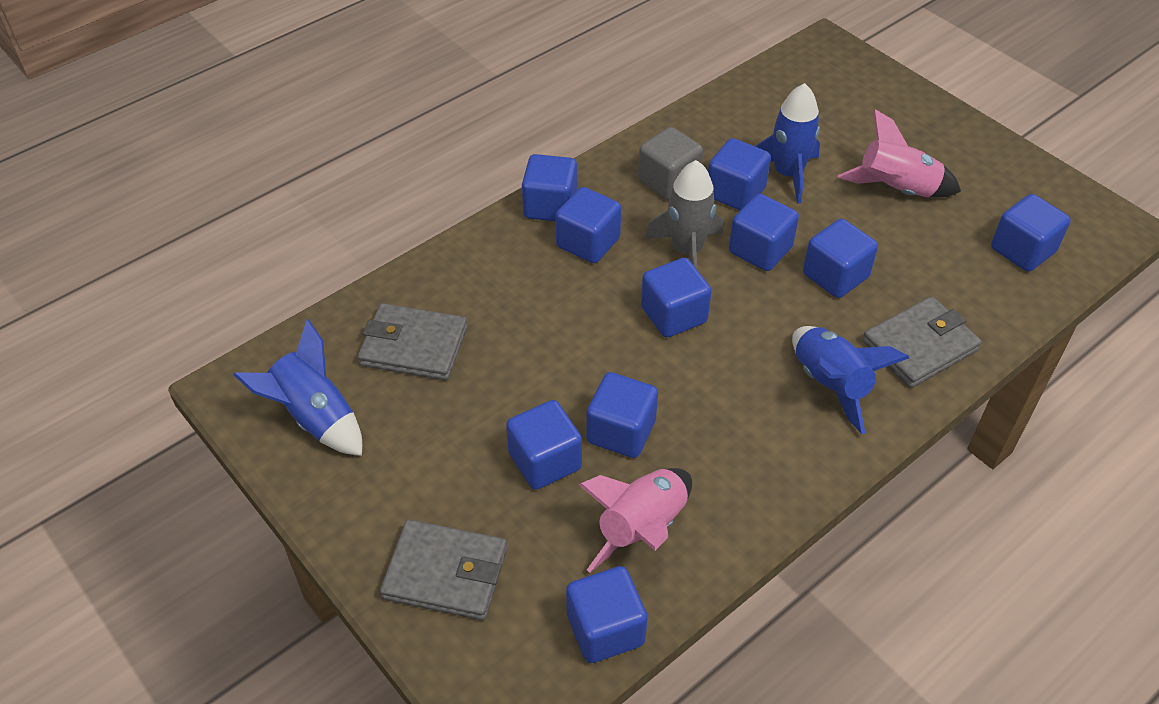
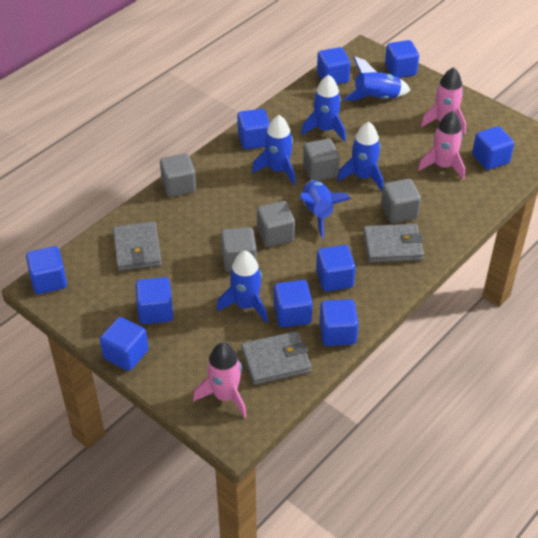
blue rocket: 3 -> 6
grey cube: 1 -> 5
grey rocket: 1 -> 0
pink rocket: 2 -> 3

